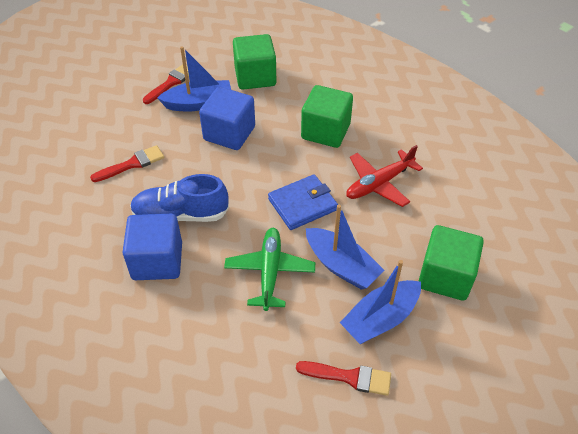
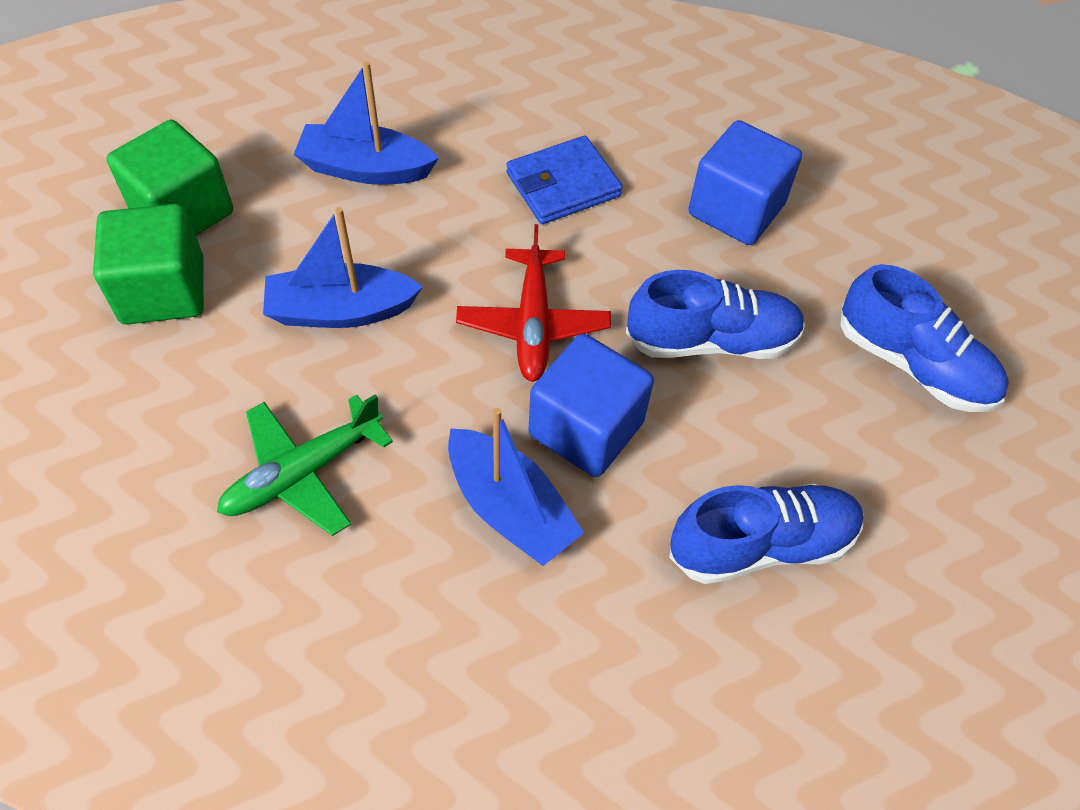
blue shoe: 1 -> 3
green cube: 3 -> 2
red brush: 3 -> 0

